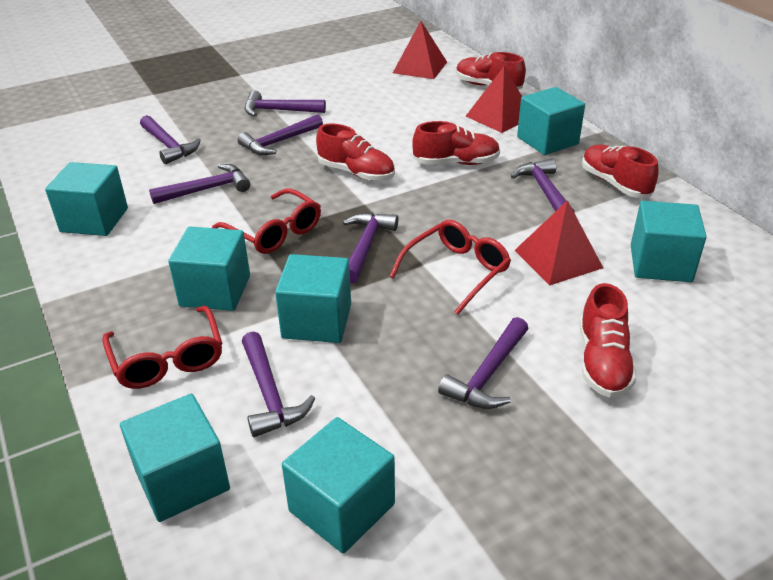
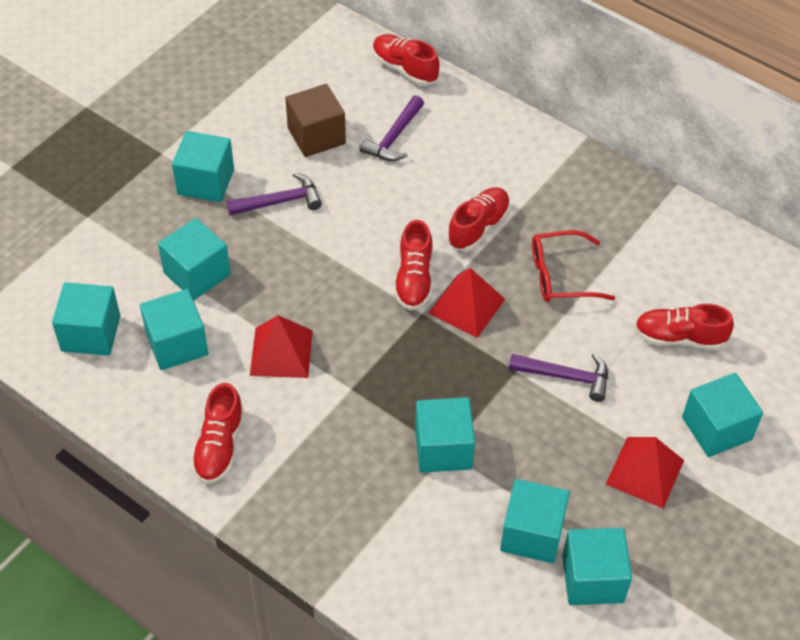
brown cube: 0 -> 1
purple hammer: 8 -> 3
red glasses: 3 -> 1
turquoise cube: 7 -> 8

